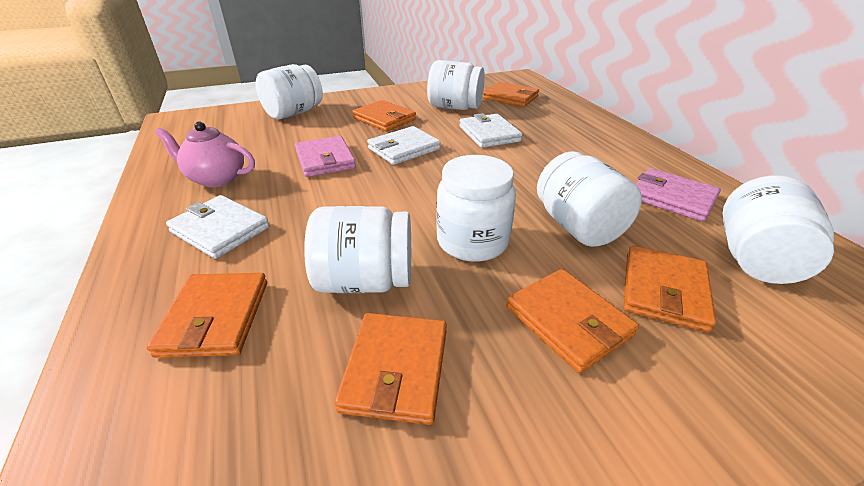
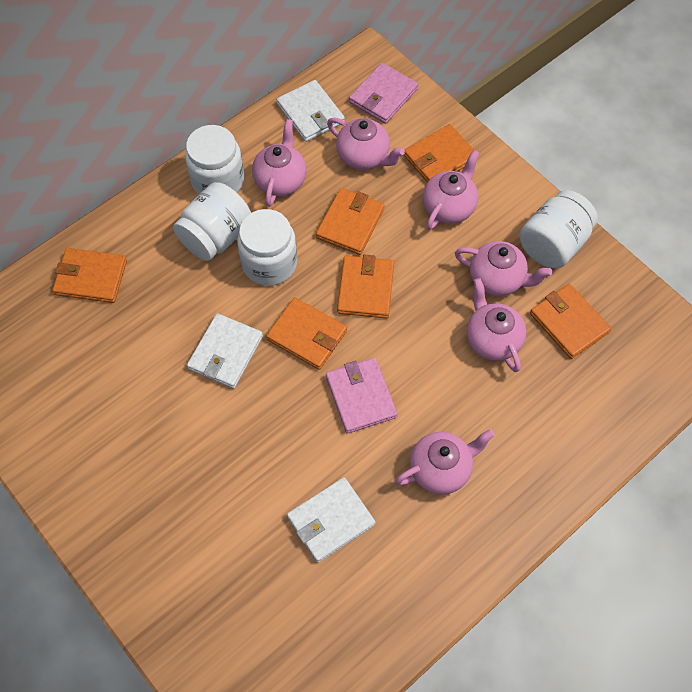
pink teapot: 1 -> 6
white jar: 6 -> 4

